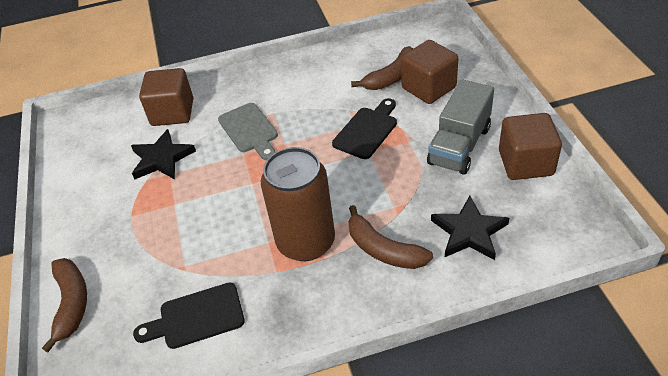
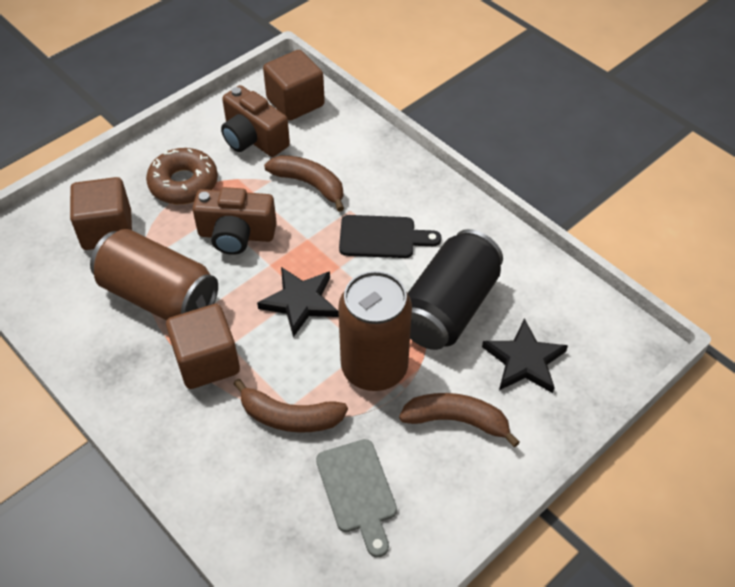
black can: 0 -> 1
black cutting board: 2 -> 1
brown camera: 0 -> 2
brown can: 1 -> 2
brown donut: 0 -> 1
grey truck: 1 -> 0

